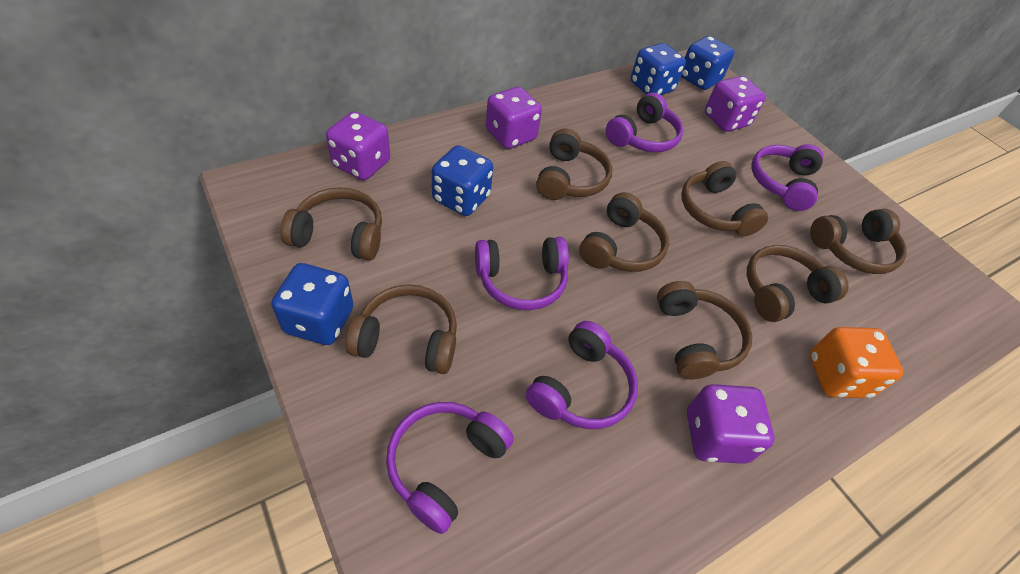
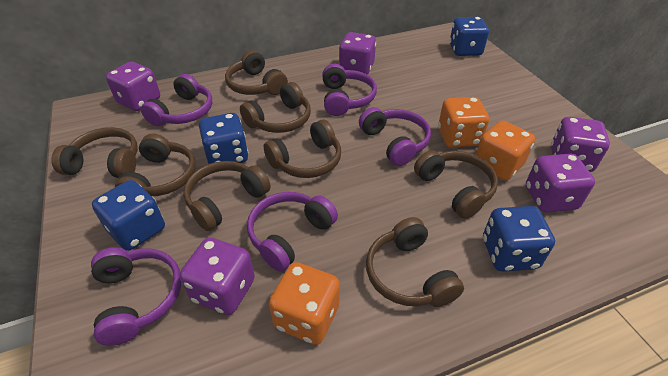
orange dice: 1 -> 3
purple dice: 4 -> 5

